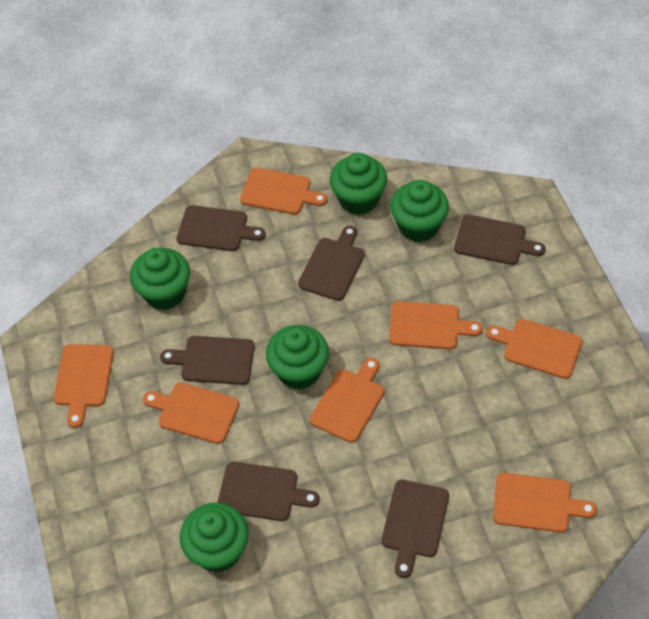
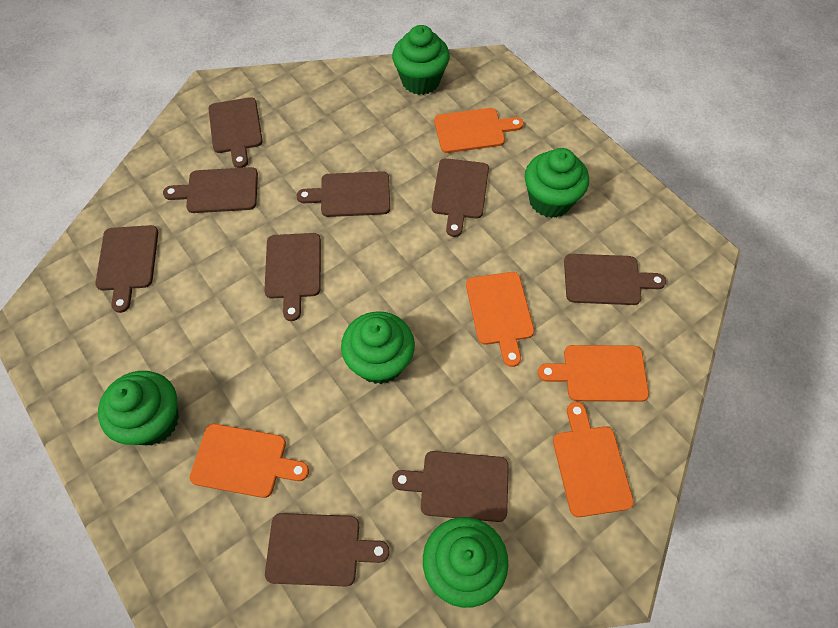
brown cutting board: 6 -> 9
orange cutting board: 7 -> 5

